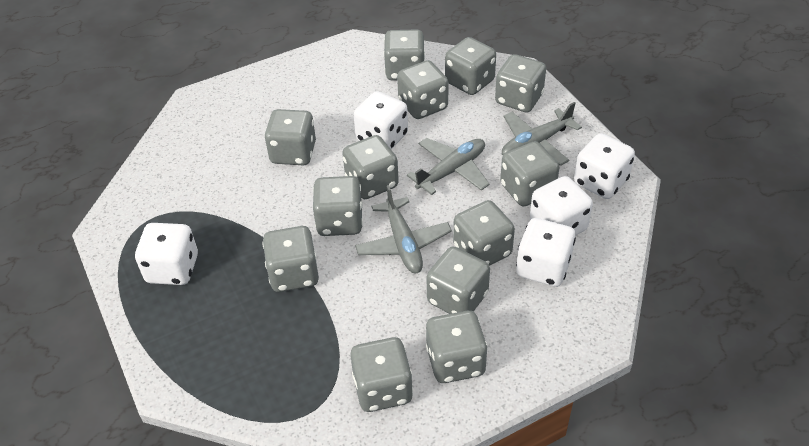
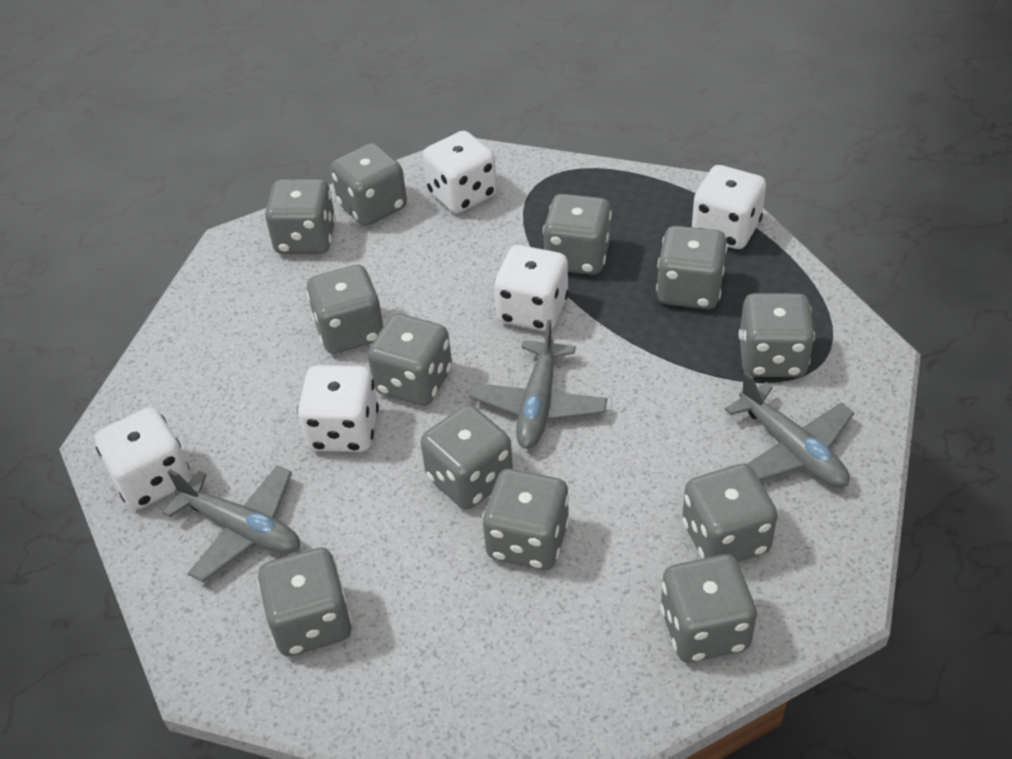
grey dice: 13 -> 12

